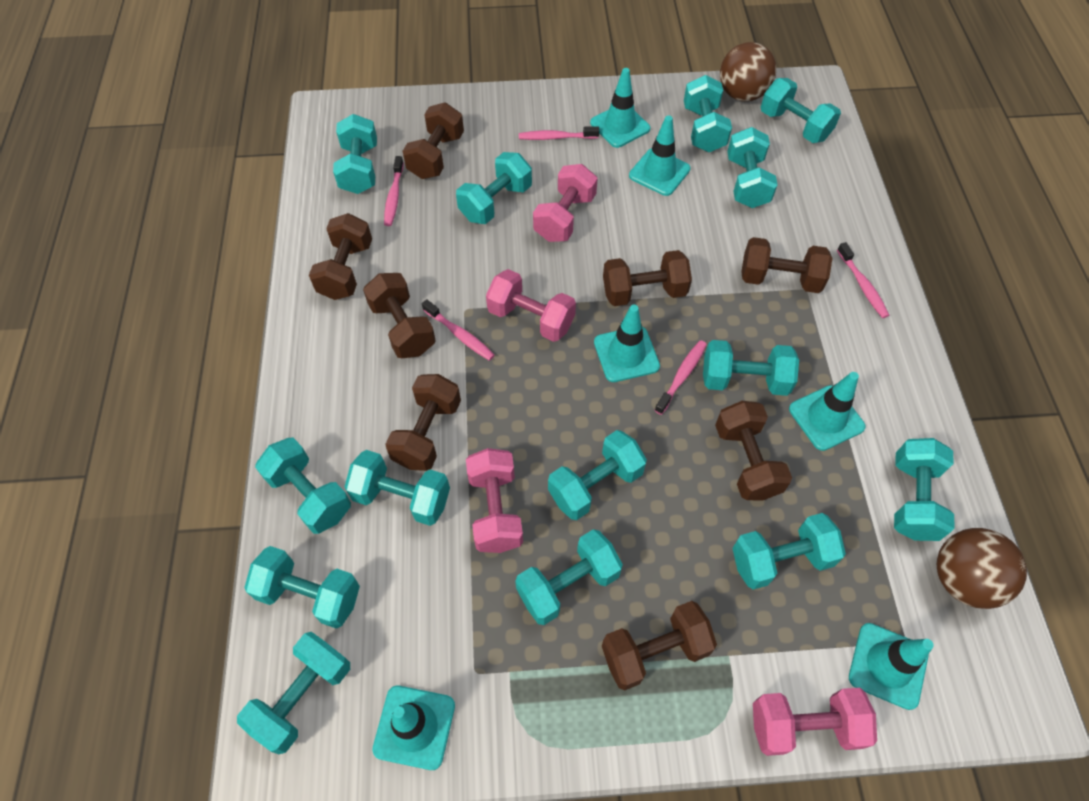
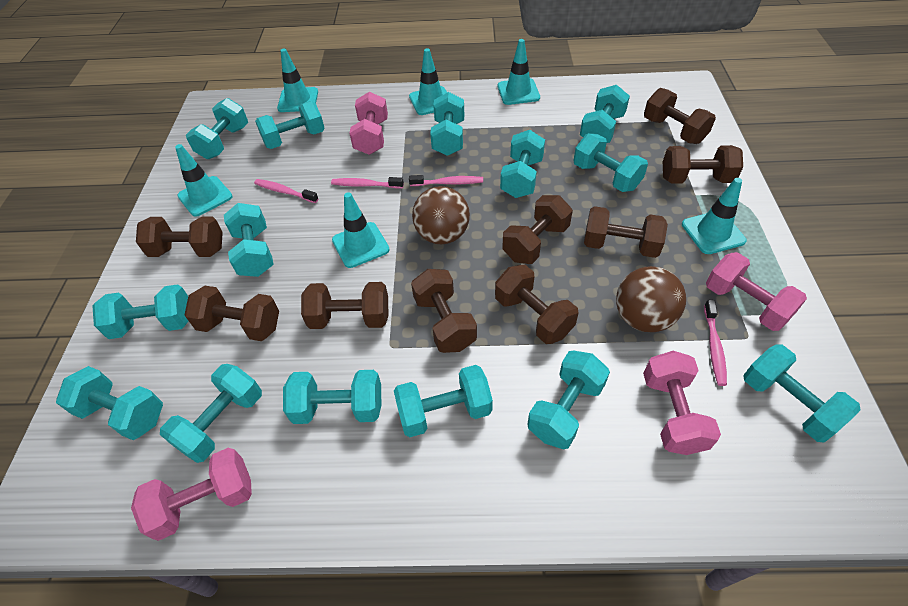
brown dumbbell: 8 -> 9
pink toothbrush: 5 -> 4

